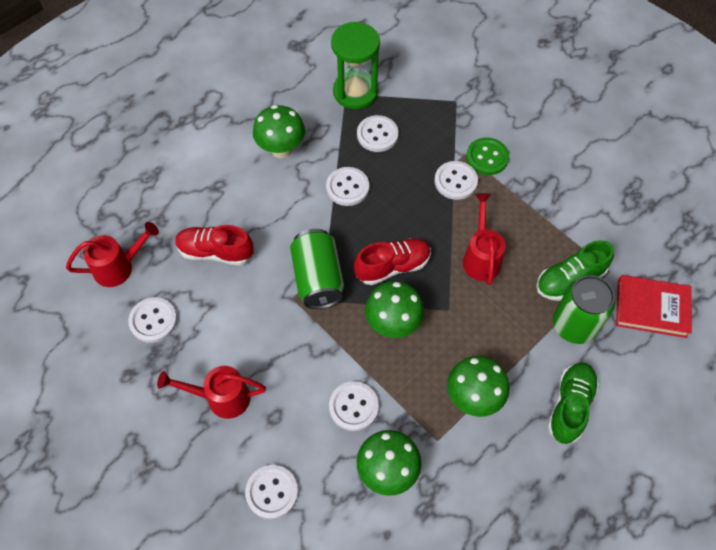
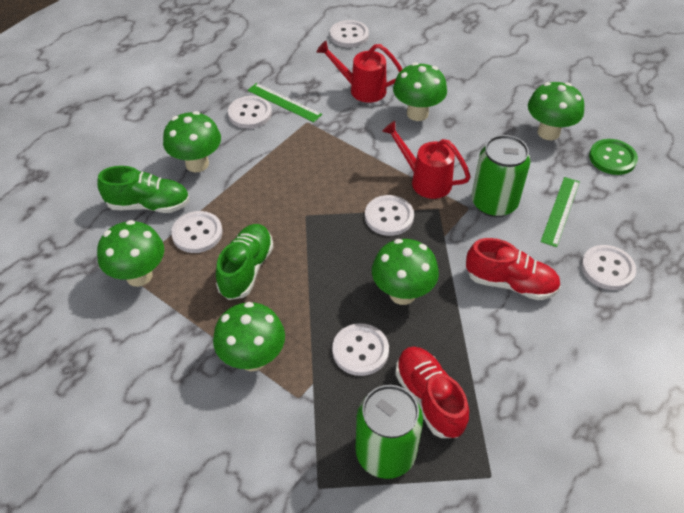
green hourglass: 1 -> 0
green mushroom: 4 -> 6
green ruler: 0 -> 2
red book: 1 -> 0
red watering can: 3 -> 2

